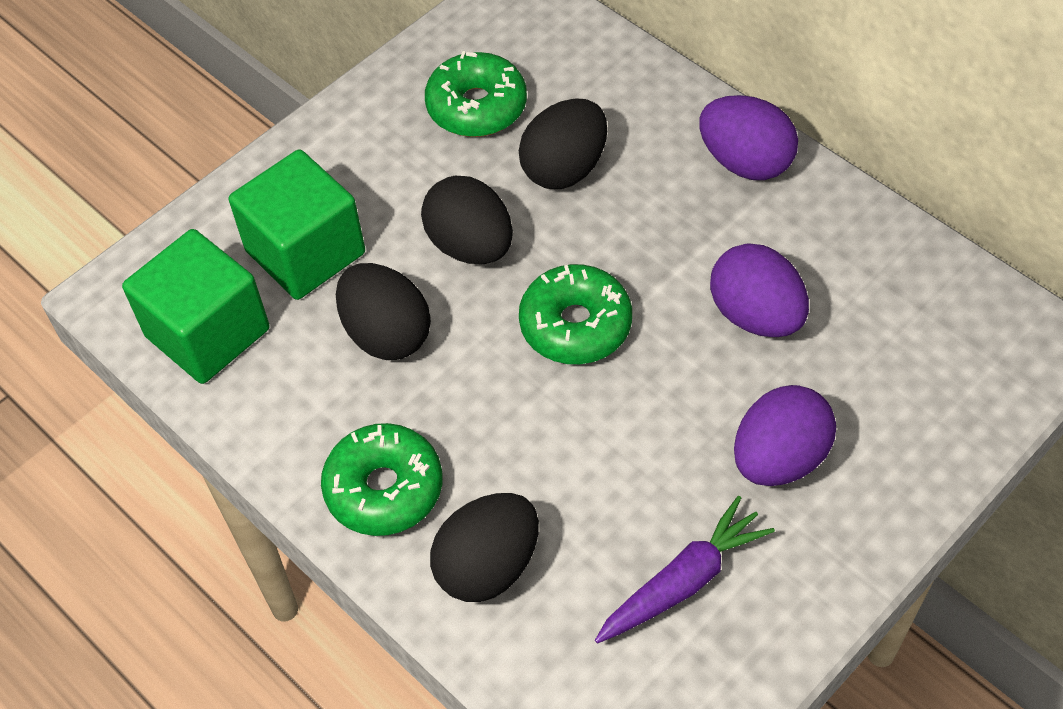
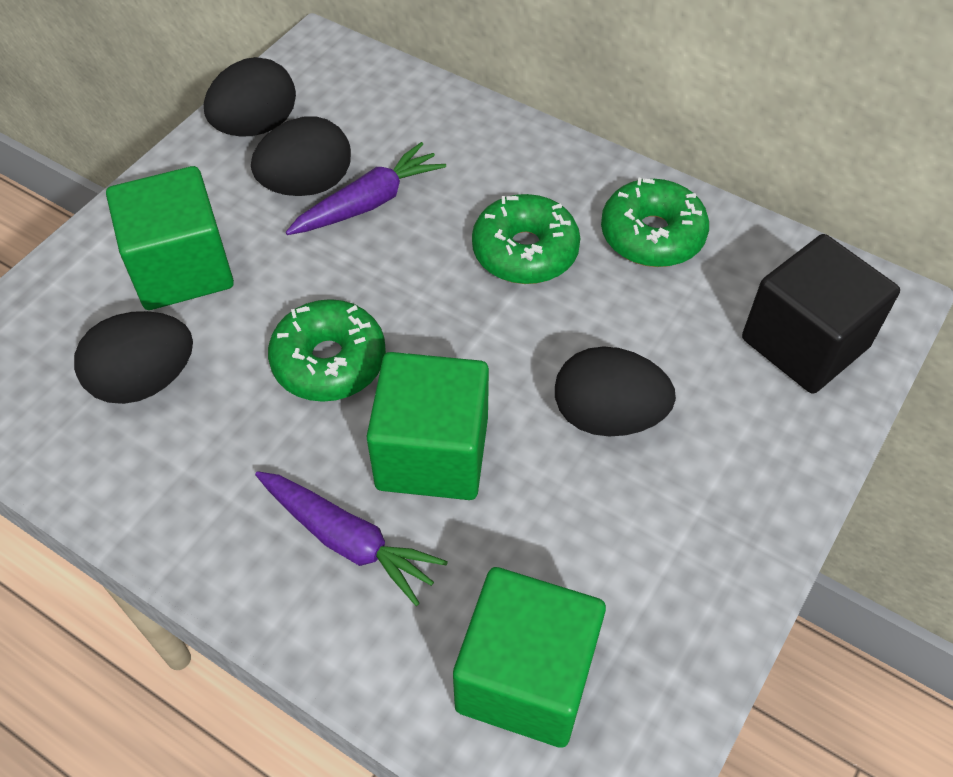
black cube: 0 -> 1
green cube: 2 -> 3
purple carrot: 1 -> 2
purple egg: 3 -> 0

